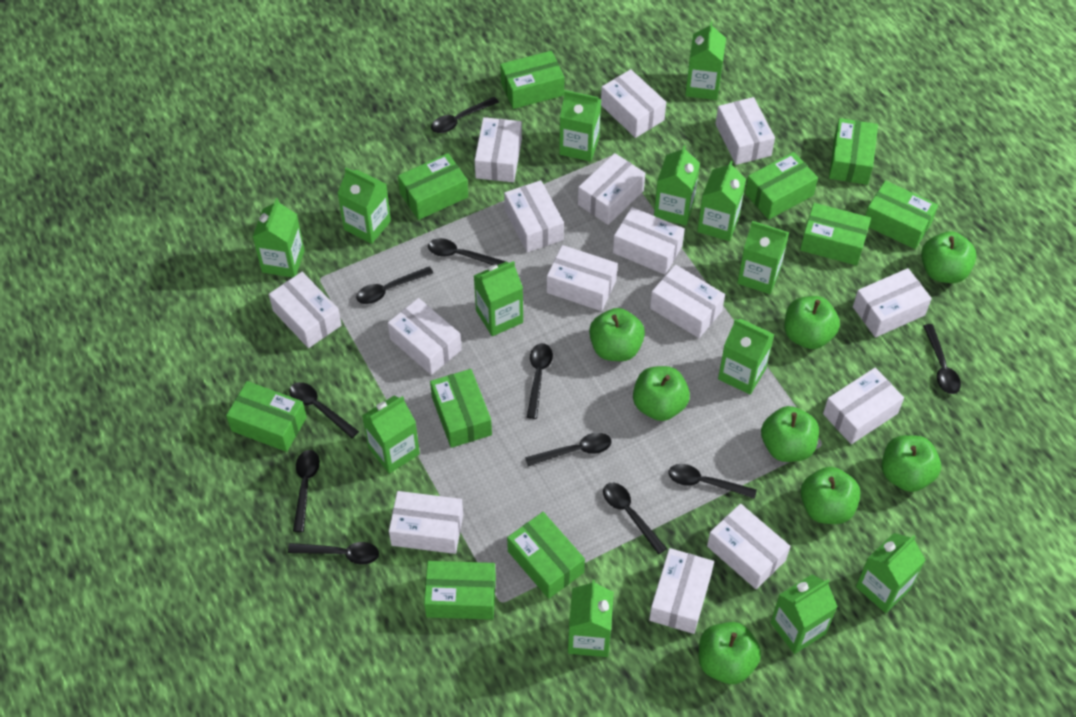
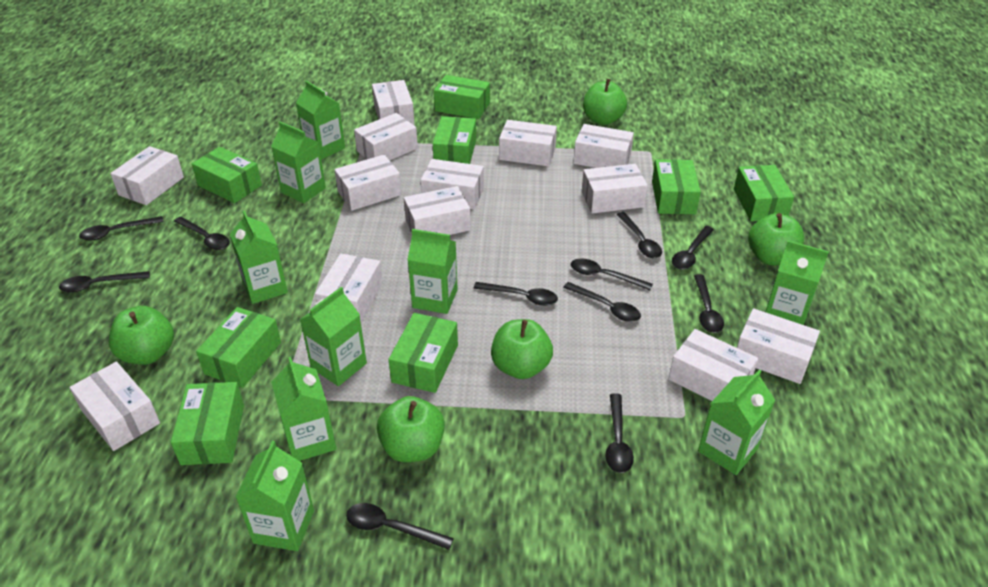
green apple: 8 -> 5
green box: 10 -> 8
green carton: 13 -> 9
white box: 15 -> 13

